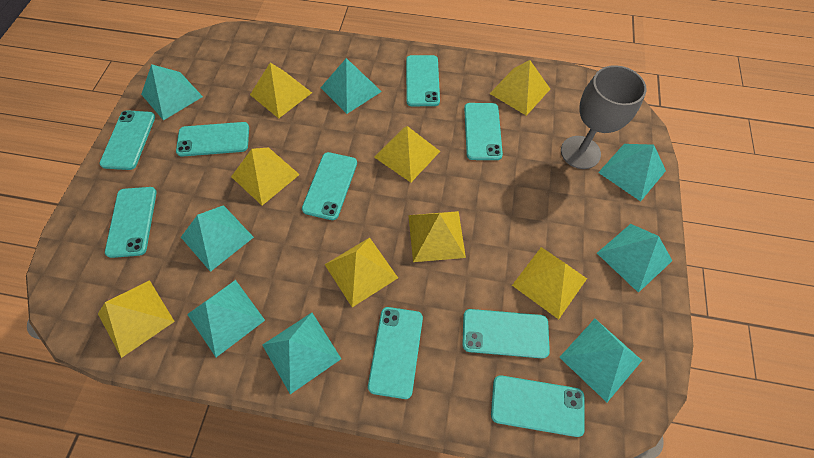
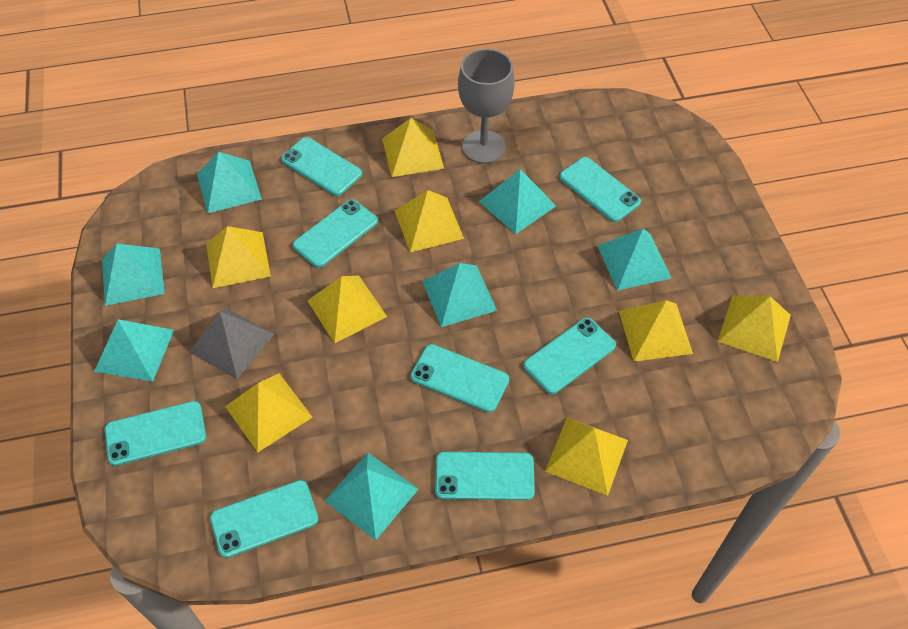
grey pyramid: 0 -> 1
turquoise phone: 9 -> 8
turquoise pyramid: 8 -> 7

